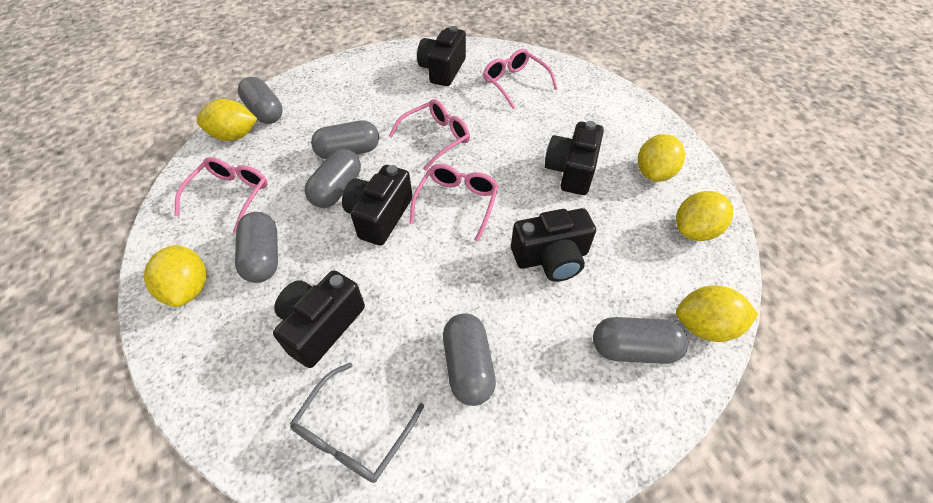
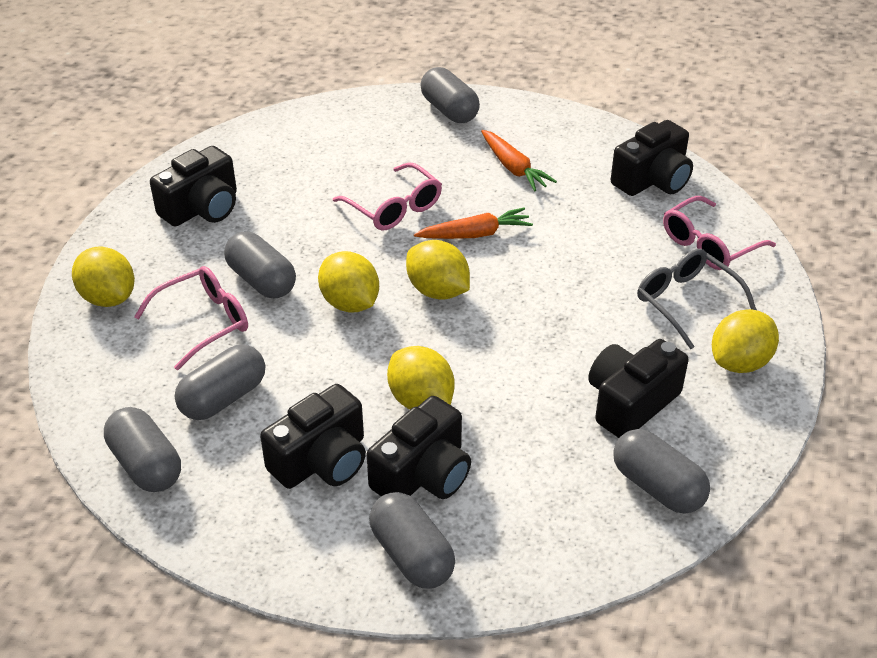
orange carrot: 0 -> 2
pink glasses: 4 -> 3

